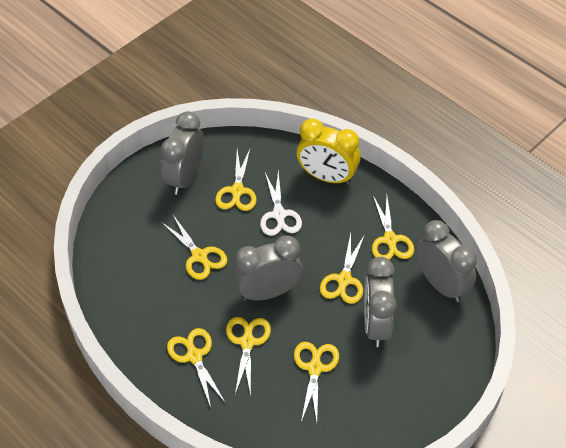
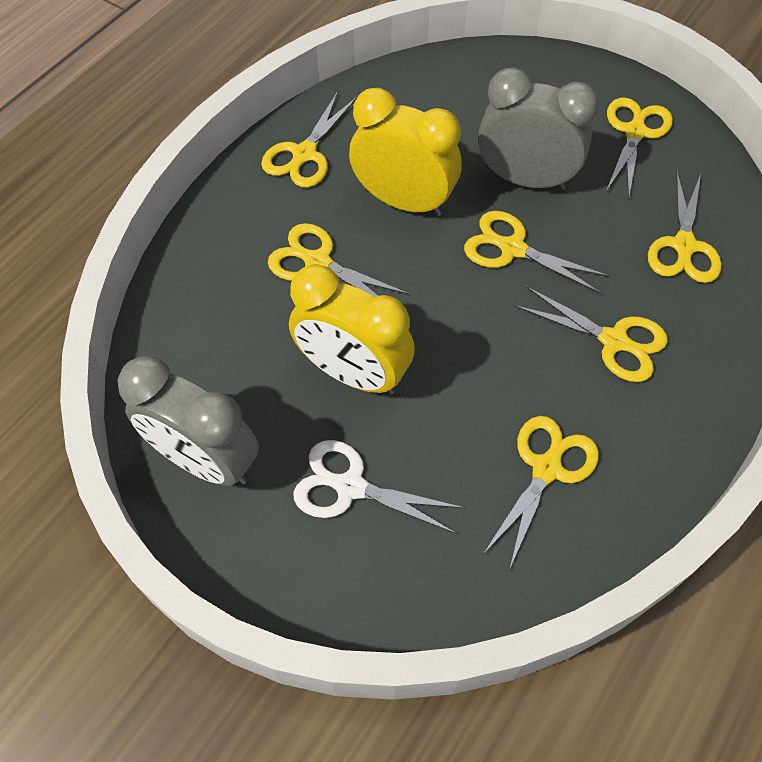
grey clock: 4 -> 2
yellow clock: 1 -> 2

